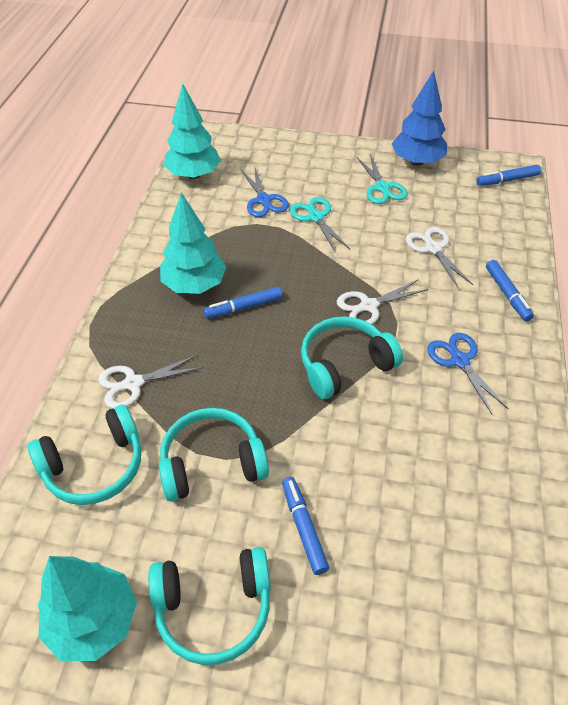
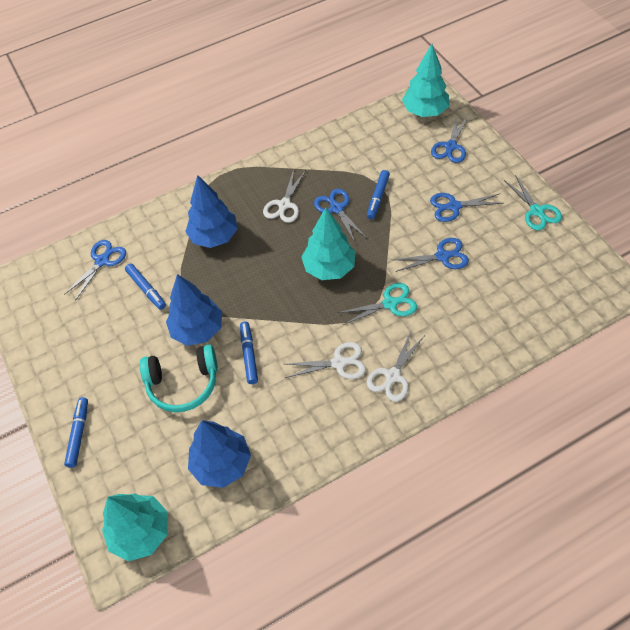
blue scissors: 2 -> 5
blue tree: 1 -> 3
turquoise headphones: 4 -> 1

